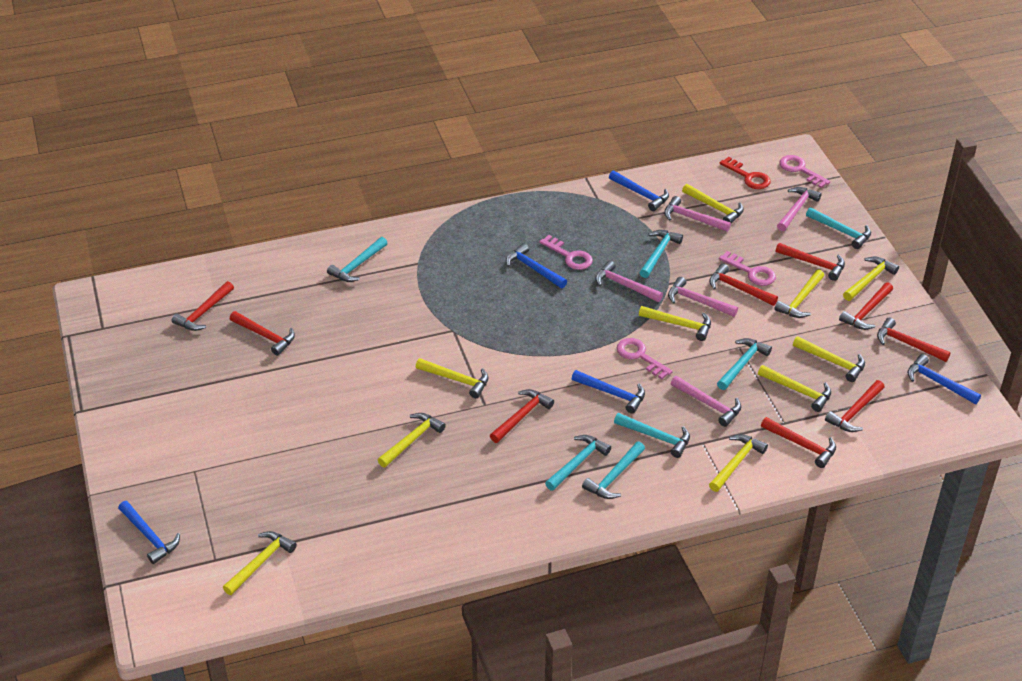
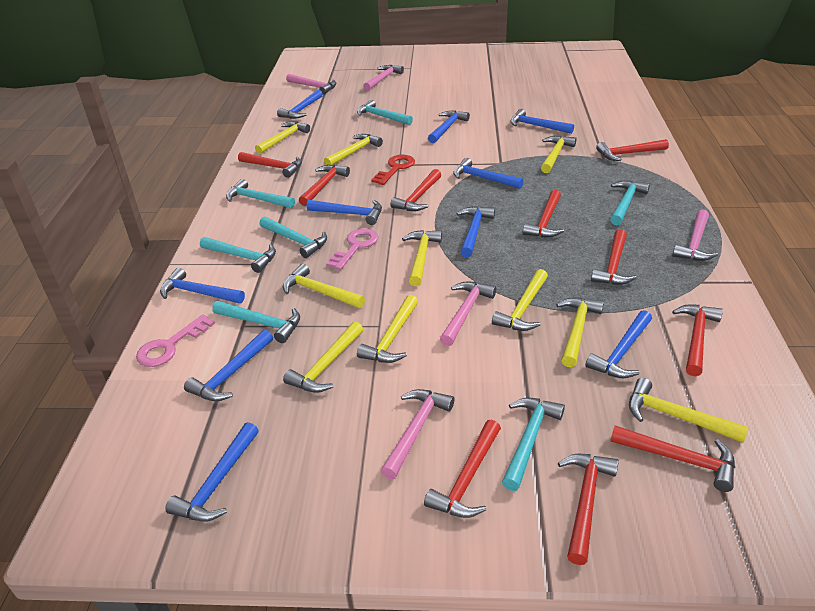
blue hammer: 5 -> 10
pink key: 4 -> 2
red hammer: 9 -> 10

